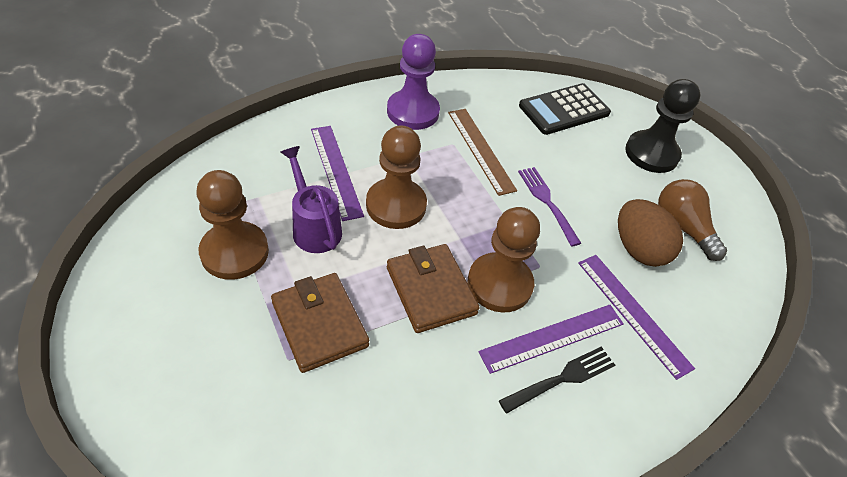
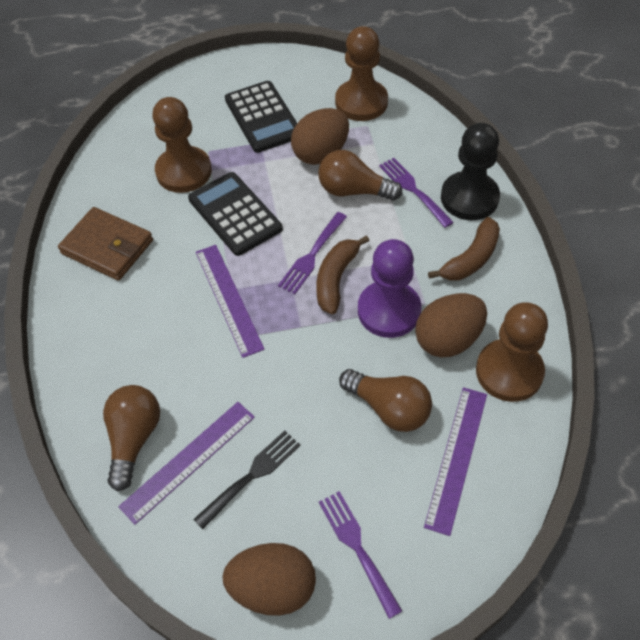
black calculator: 1 -> 2
brown banana: 0 -> 2
brown egg: 1 -> 3
brown light bulb: 1 -> 3
brown ruler: 1 -> 0
brown wallet: 2 -> 1
purple fork: 1 -> 3
purple watering can: 1 -> 0

